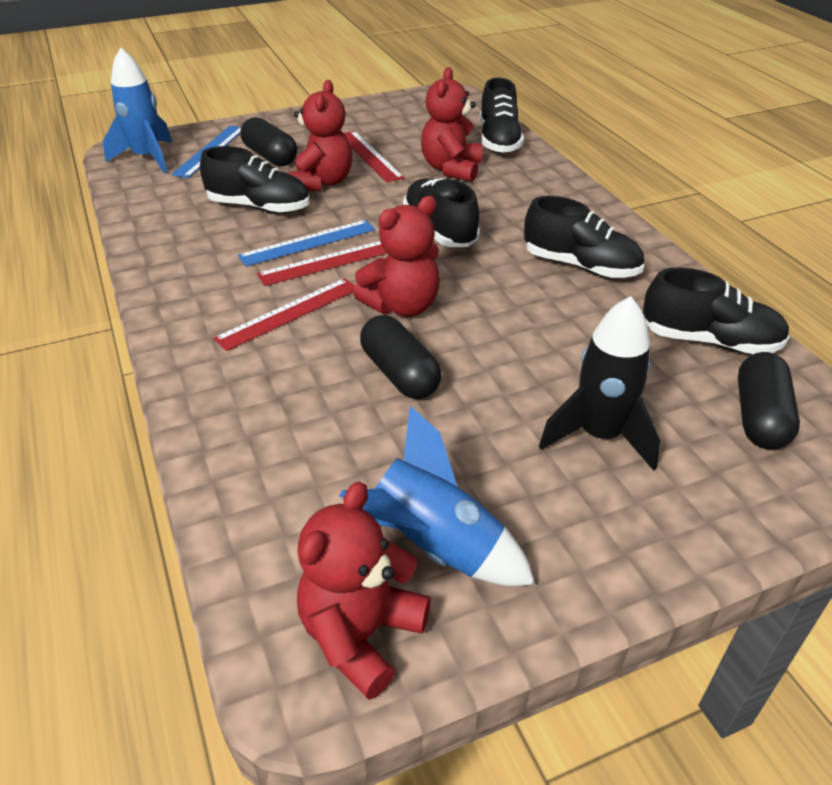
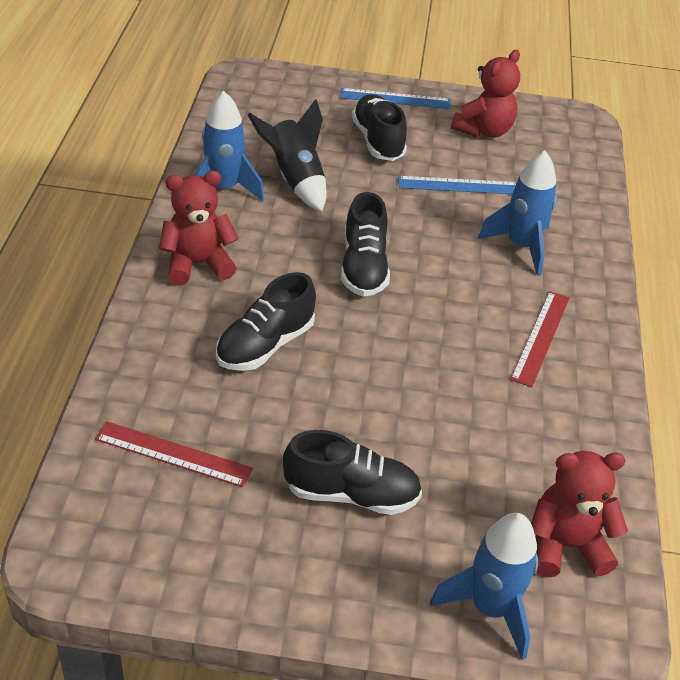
black capsule: 3 -> 0
black shoe: 5 -> 4
blue rocket: 2 -> 3
red ruler: 3 -> 2
red teddy bear: 4 -> 3

